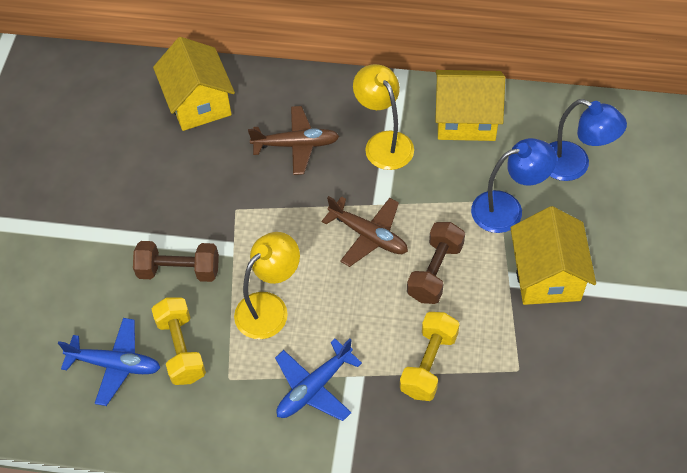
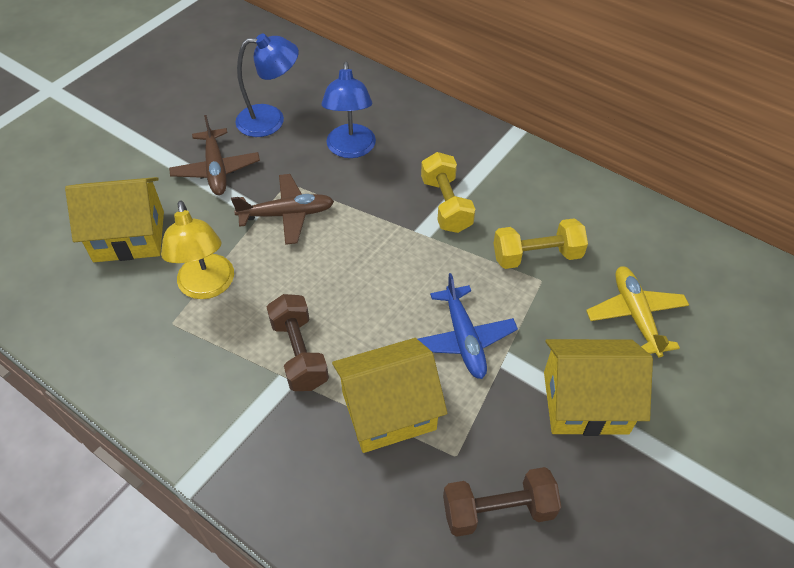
blue plane: 2 -> 1
yellow lamp: 2 -> 1
yellow plane: 0 -> 1

